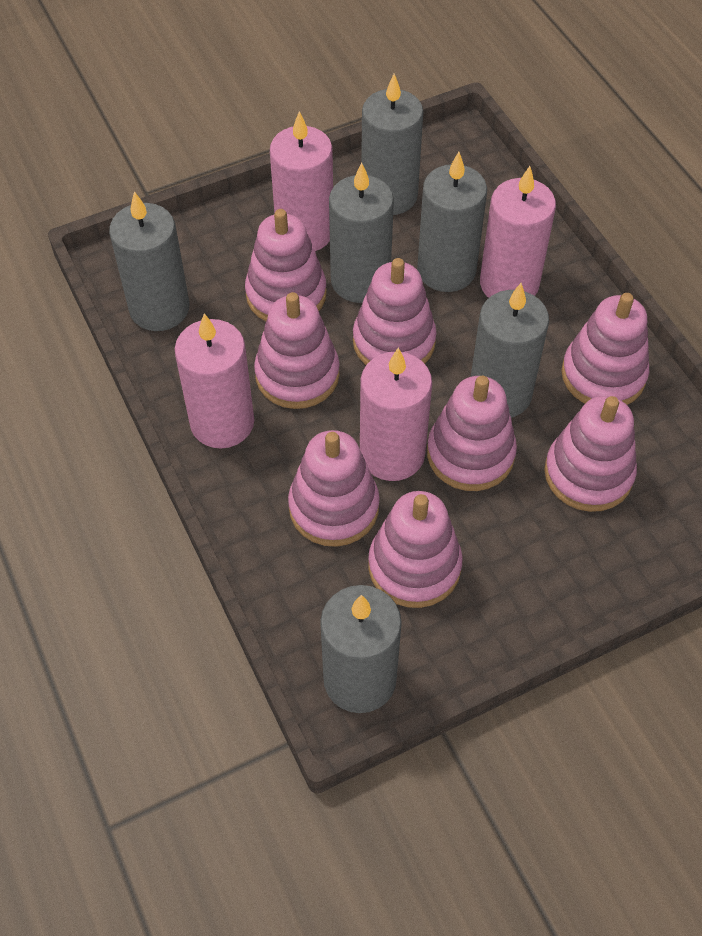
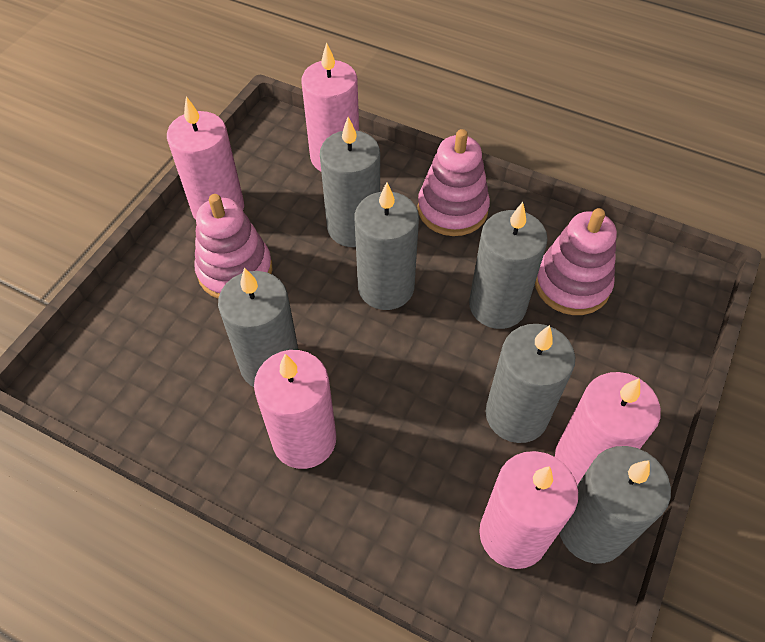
pink candle: 4 -> 5
pink stacking toy: 8 -> 3

